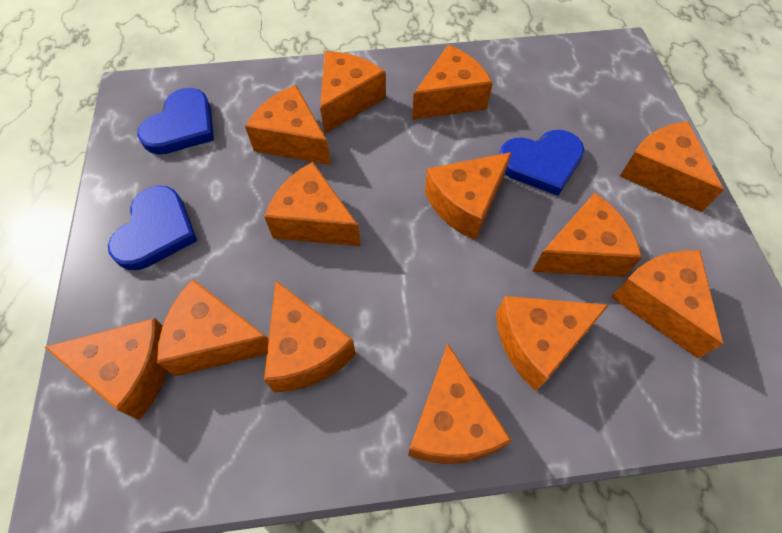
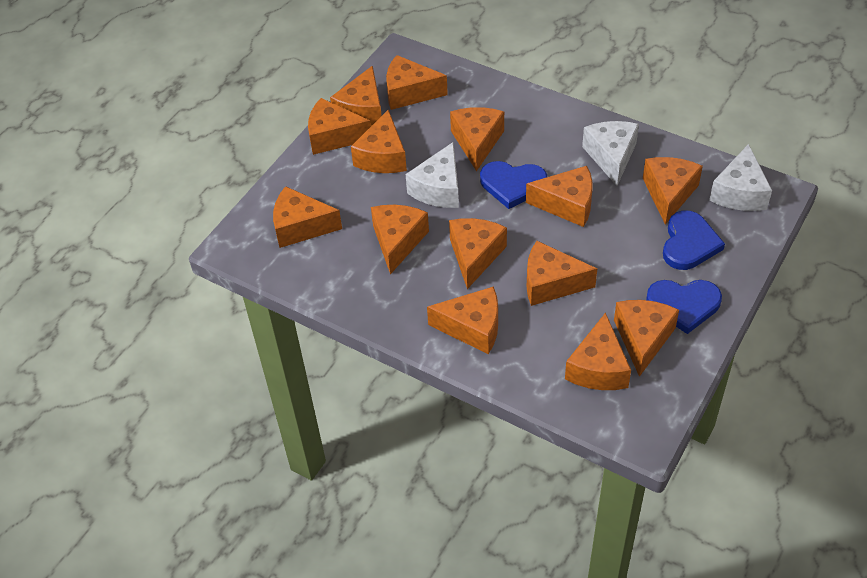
orange cheese: 13 -> 14
white cheese: 0 -> 3

